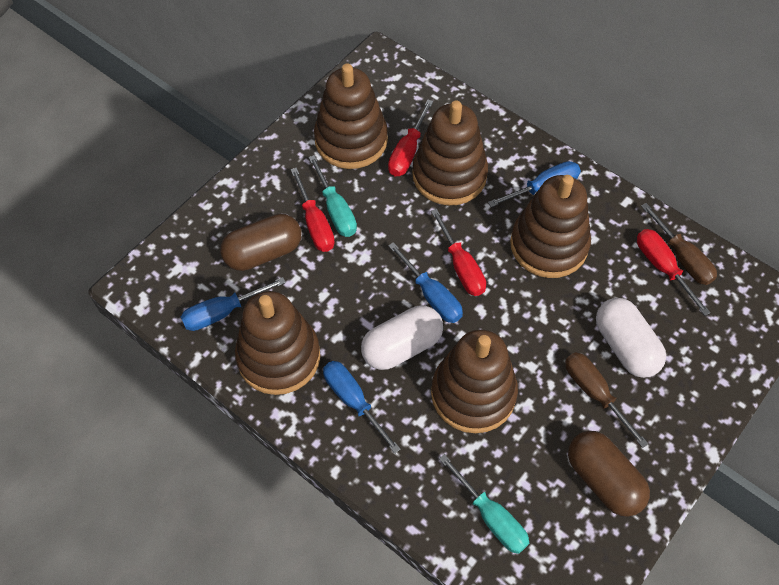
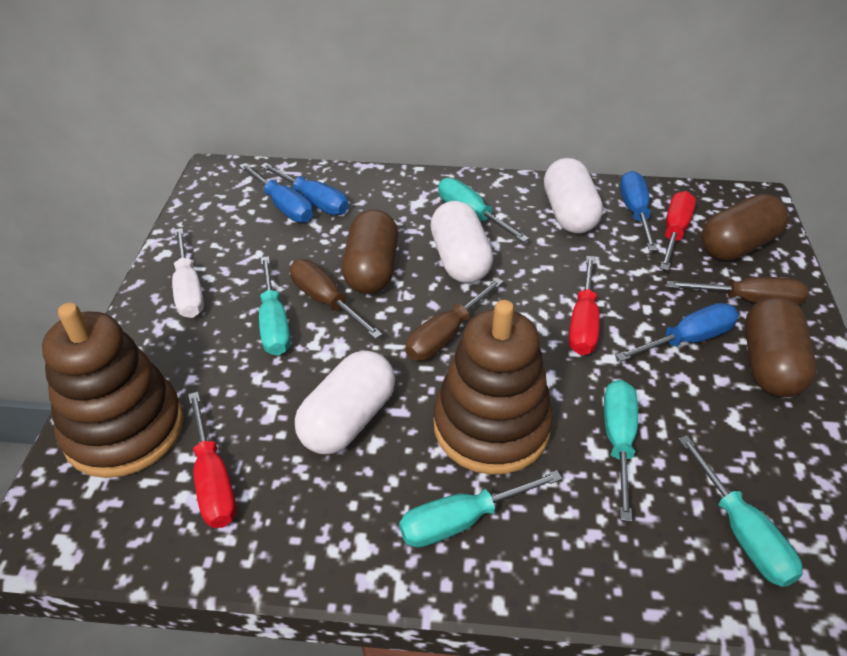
brown capsule: 2 -> 3
brown screwdriver: 2 -> 3
brown stacking toy: 5 -> 2
red screwdriver: 4 -> 3
turquoise screwdriver: 2 -> 5
white capsule: 2 -> 3
white screwdriver: 0 -> 1

